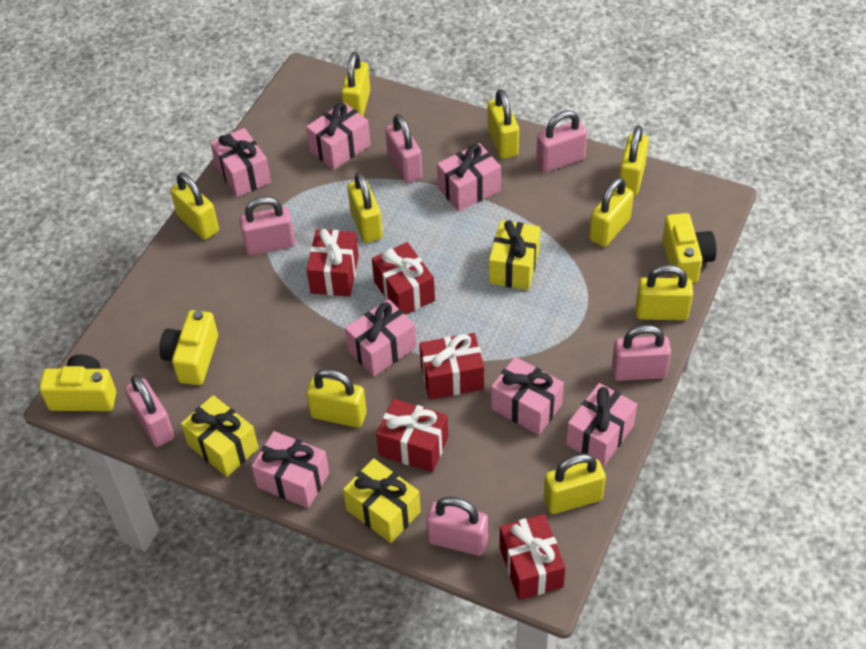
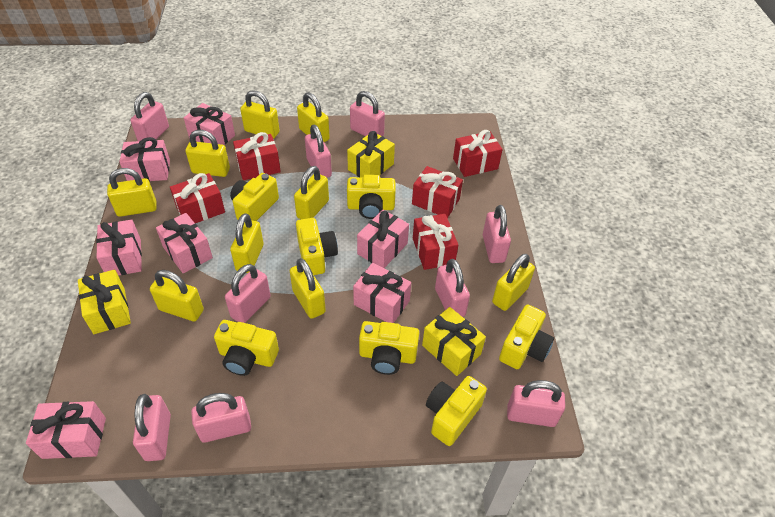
pink padlock: 6 -> 9
yellow camera: 3 -> 7

